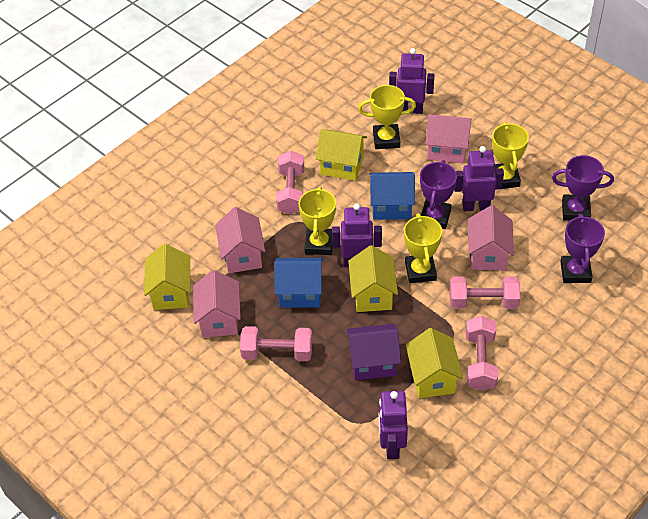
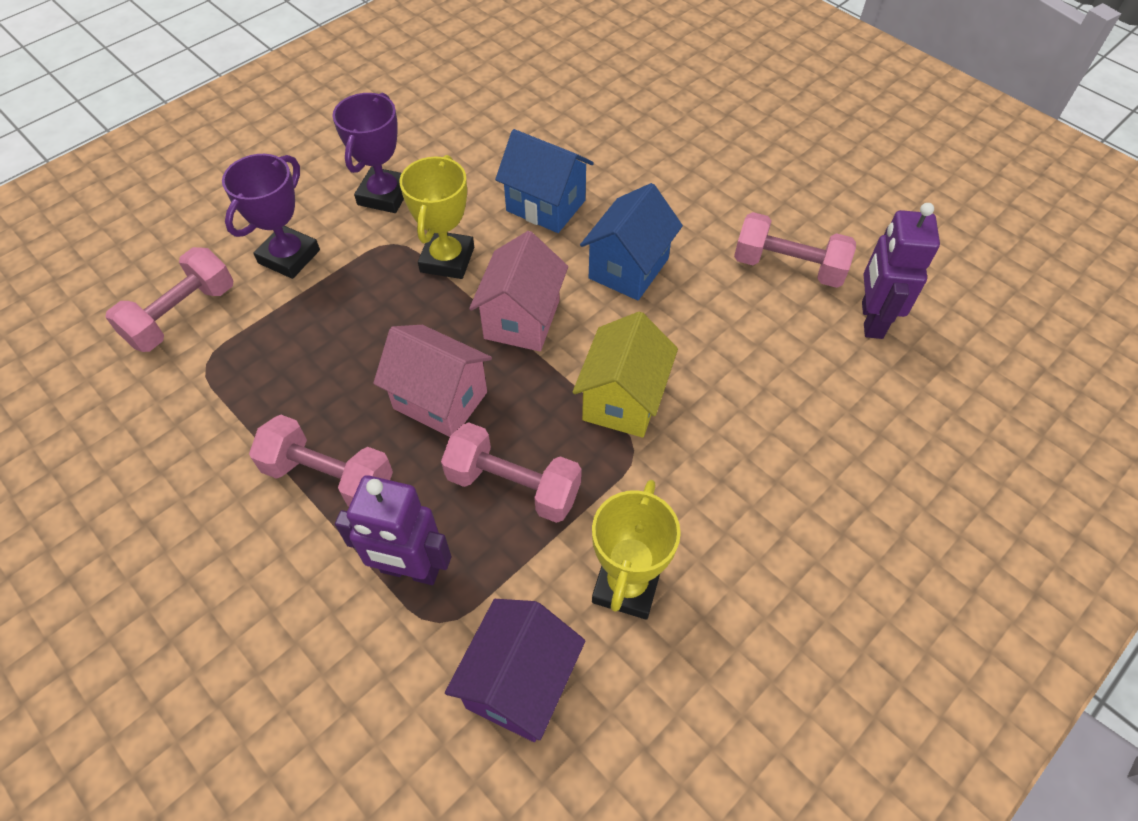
pink house: 4 -> 2
purple robot: 4 -> 2
purple trophy: 3 -> 2
yellow house: 4 -> 1
yellow trophy: 4 -> 2

